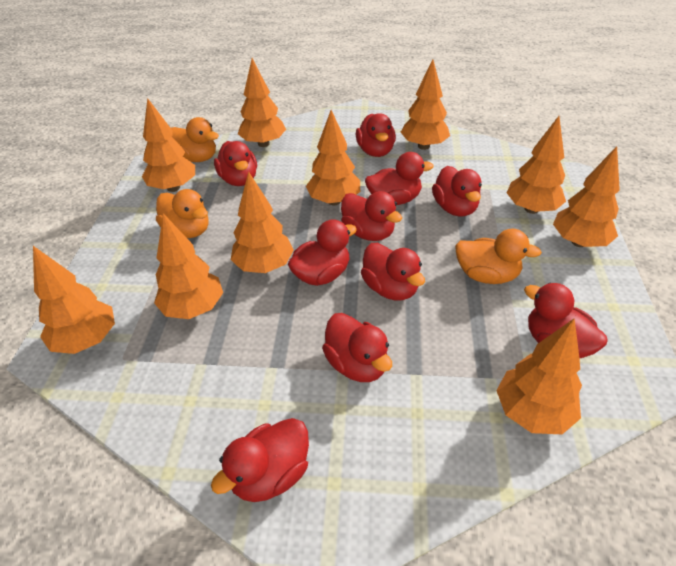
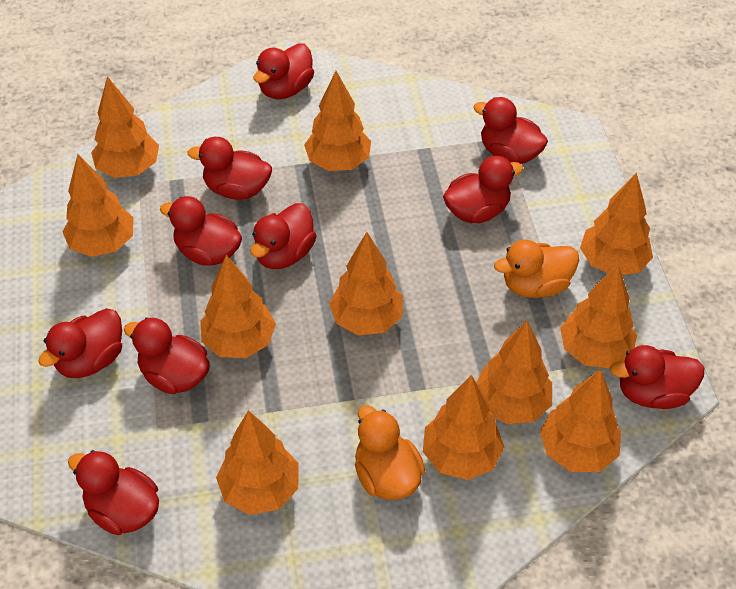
orange duck: 3 -> 2
orange tree: 10 -> 11

